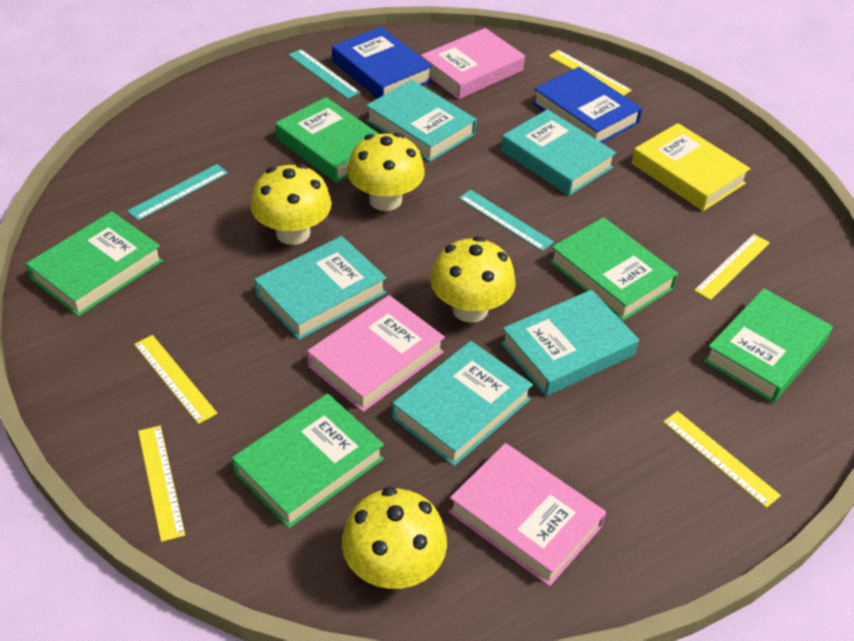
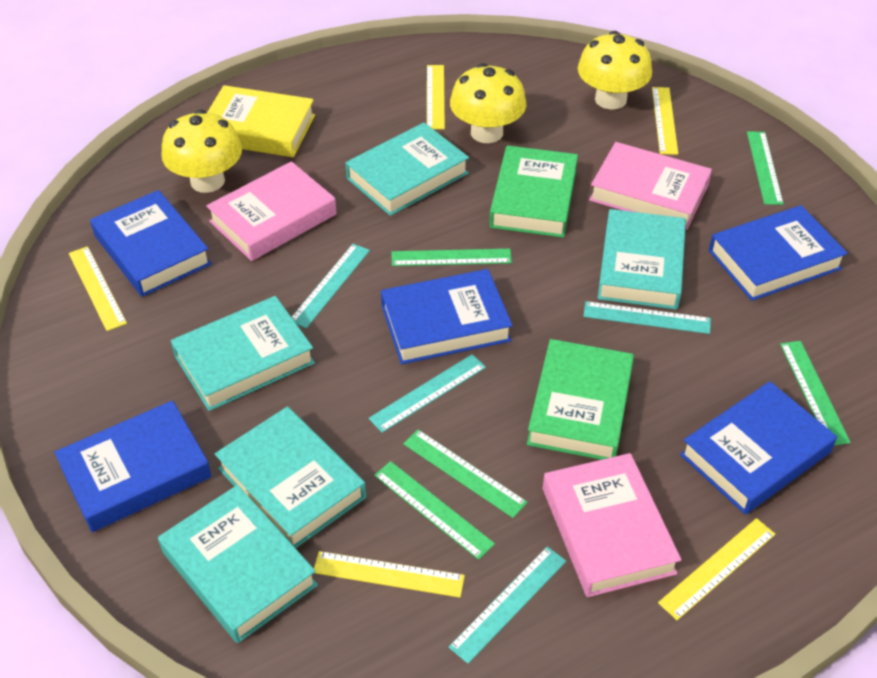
blue book: 2 -> 5
green book: 5 -> 2
green ruler: 0 -> 5
turquoise ruler: 3 -> 4
yellow mushroom: 4 -> 3

